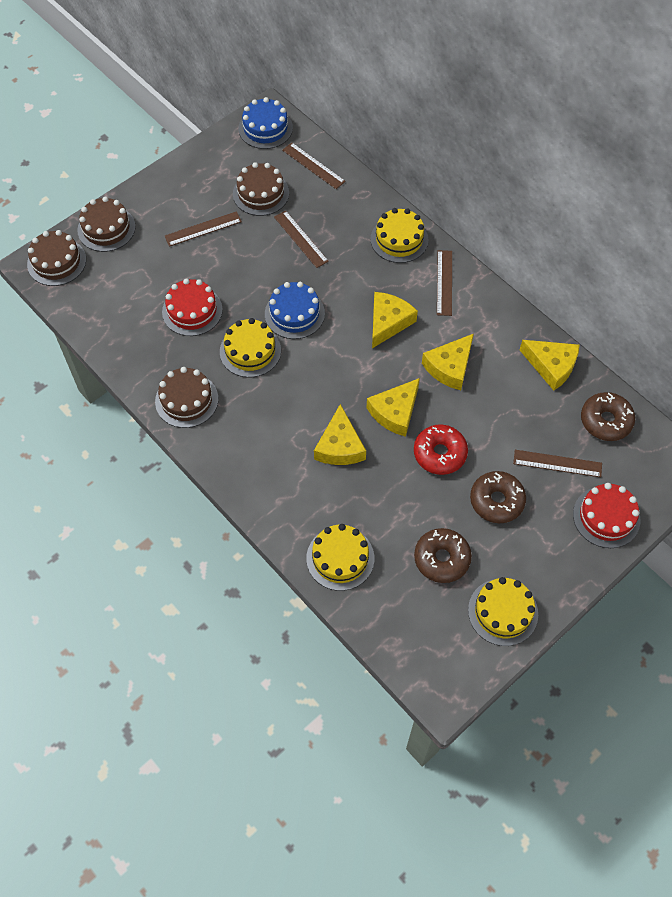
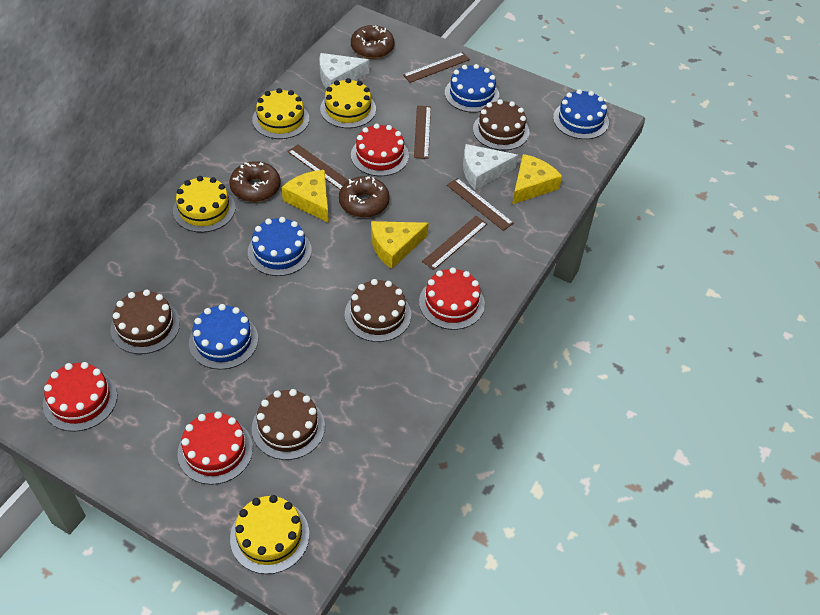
blue cake: 2 -> 4
red cake: 2 -> 4
red donut: 1 -> 0
white cheese: 0 -> 2
yellow cheese: 5 -> 3

